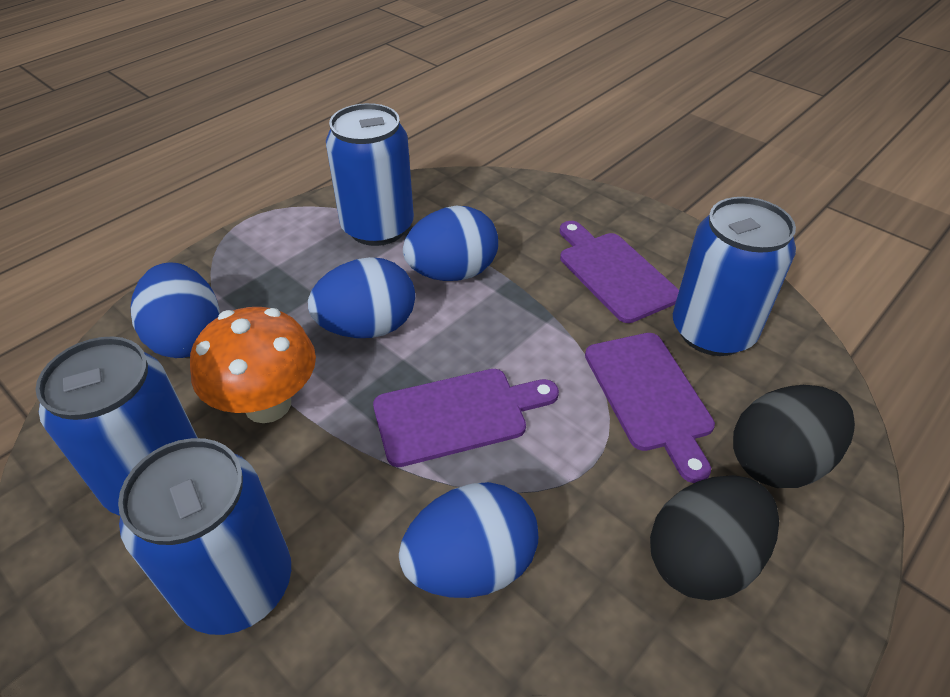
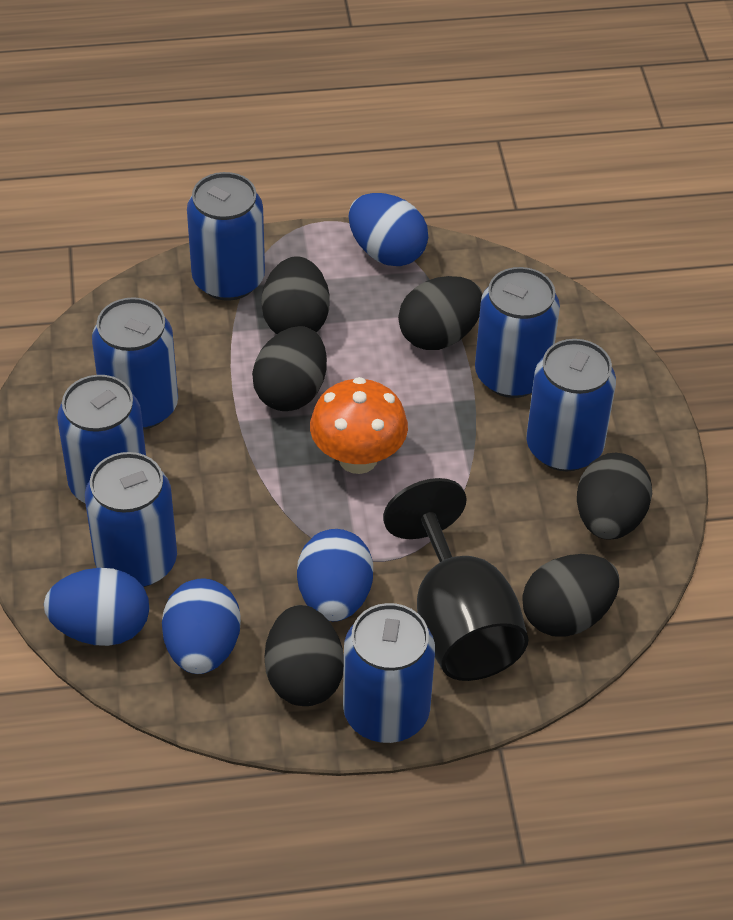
black egg: 2 -> 6
black goblet: 0 -> 1
blue can: 4 -> 7
purple cutting board: 3 -> 0

